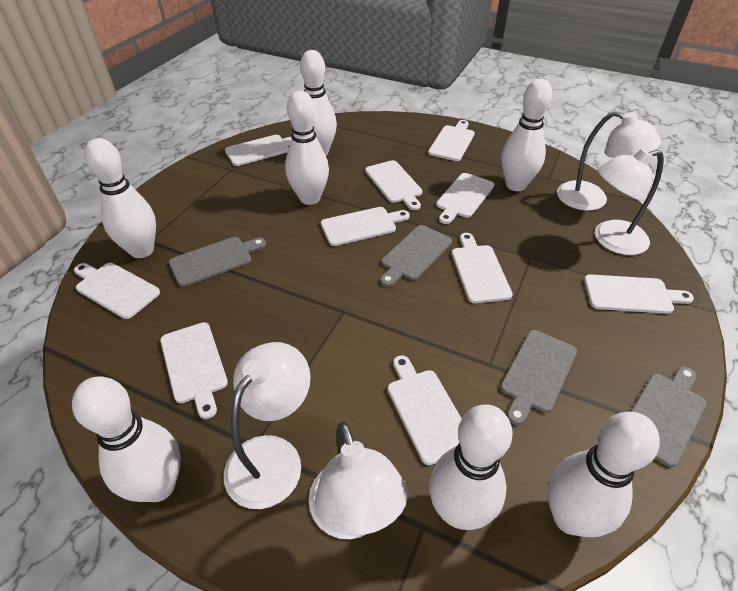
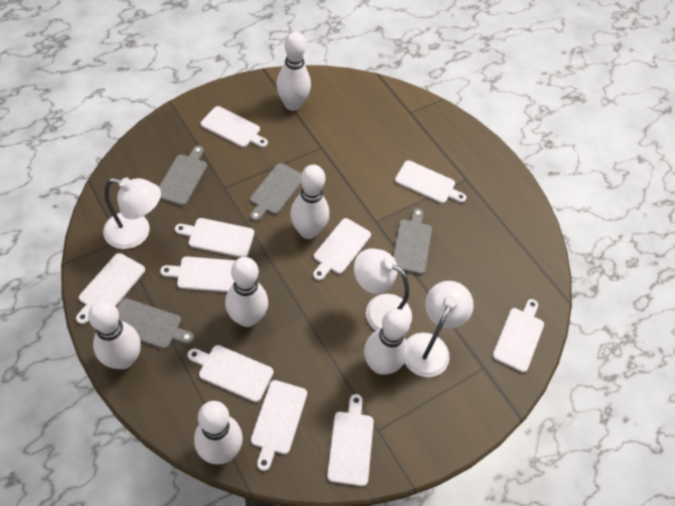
white bowling pin: 7 -> 6
white lamp: 4 -> 3

